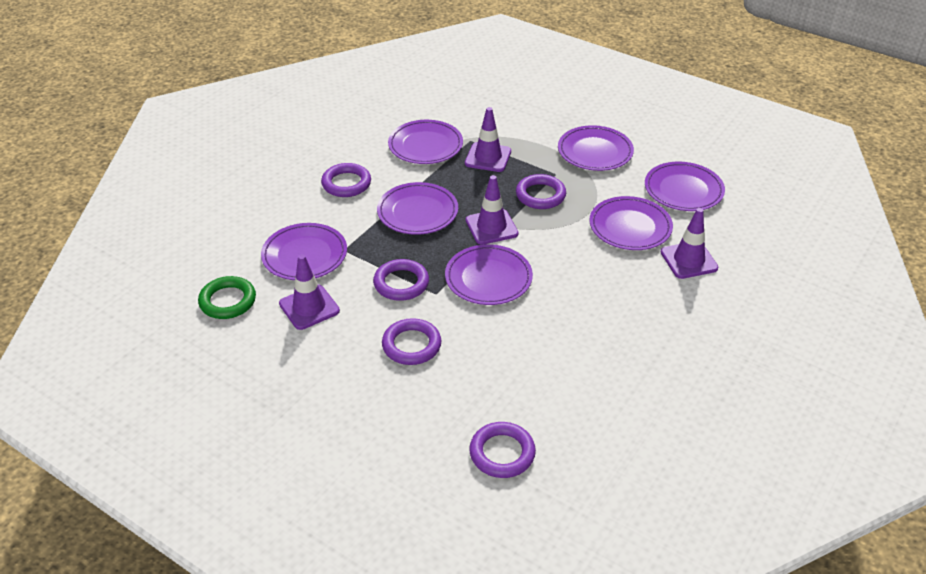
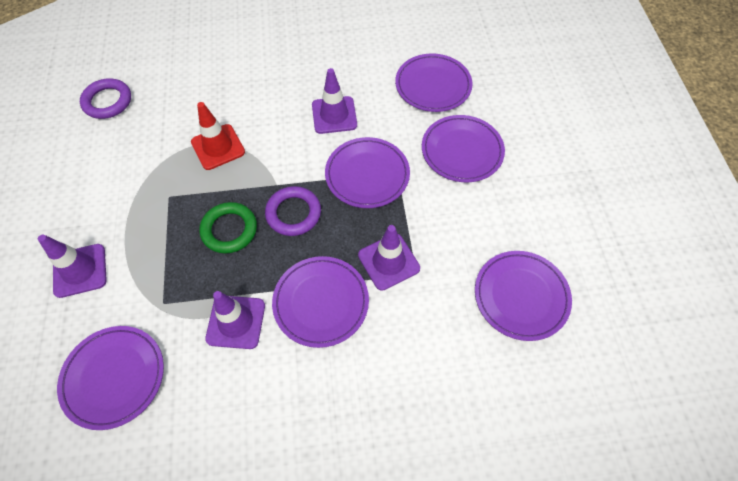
purple plate: 7 -> 6
purple ring: 5 -> 2
red traffic cone: 0 -> 1

